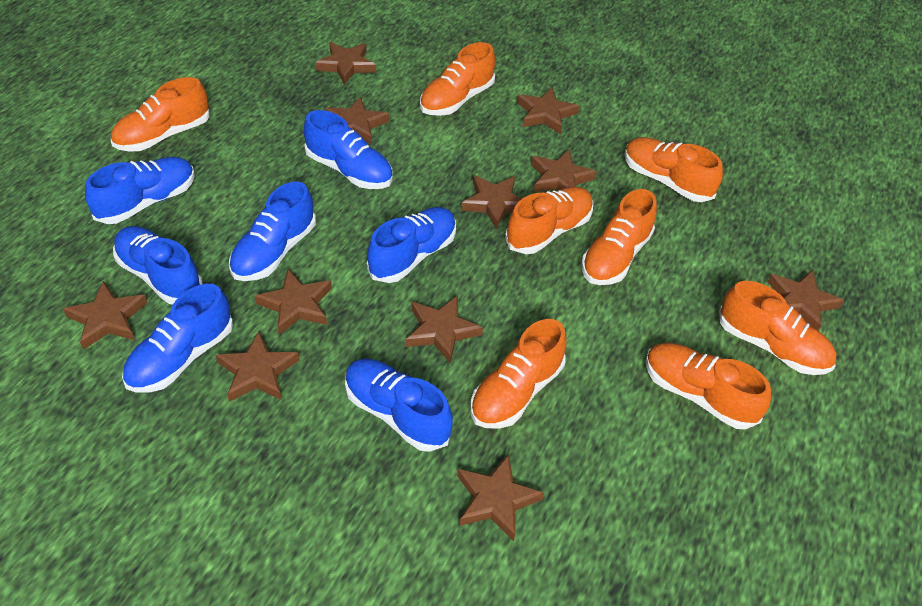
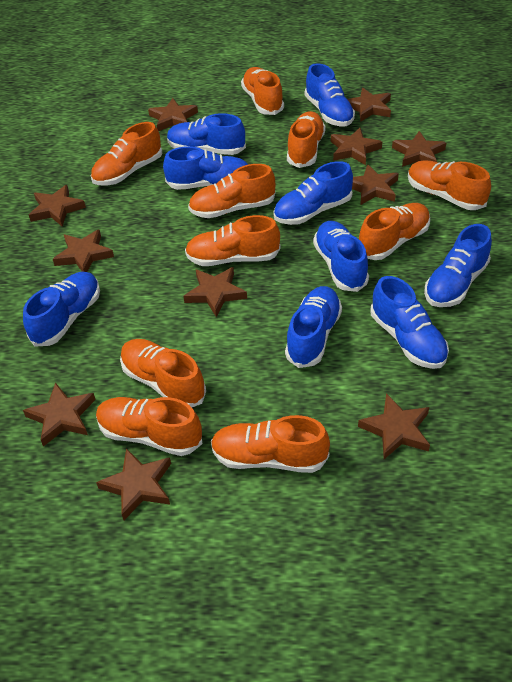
blue shoe: 7 -> 9
orange shoe: 8 -> 10

